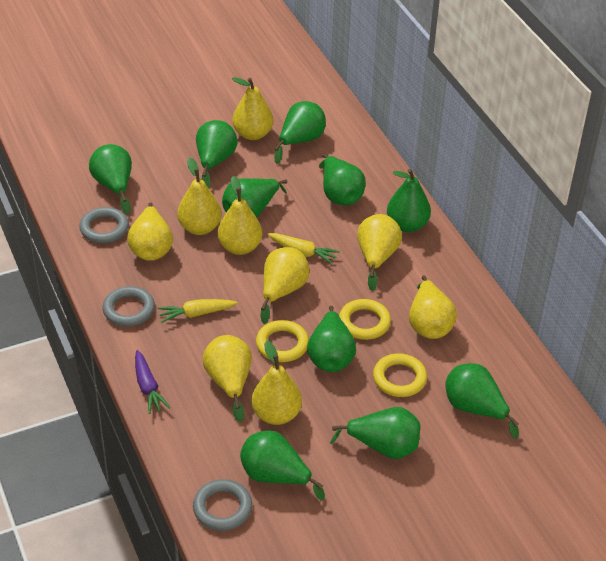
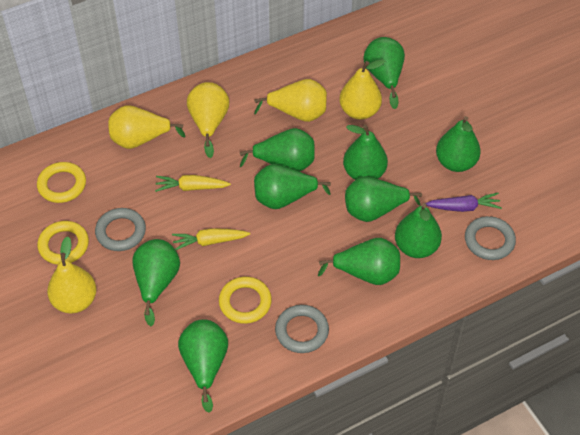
yellow pear: 9 -> 5

